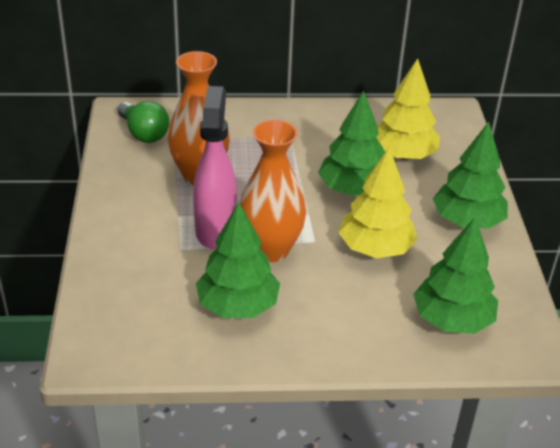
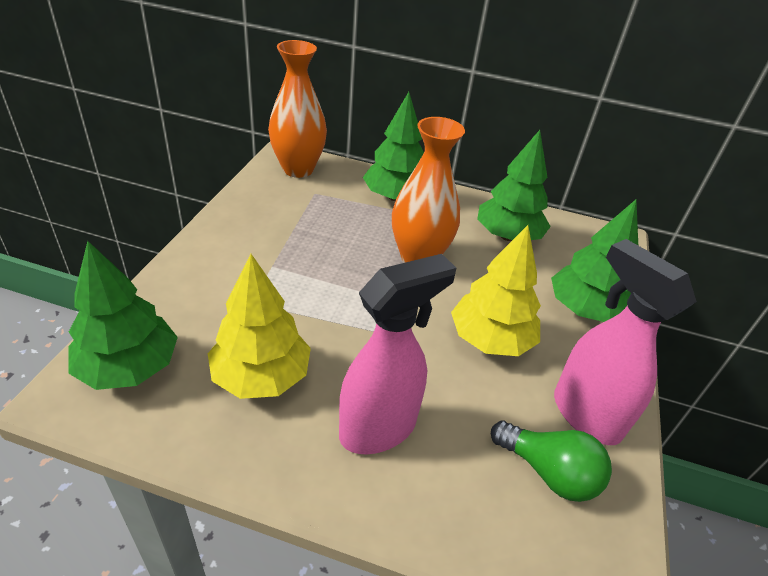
pink spray bottle: 1 -> 2

